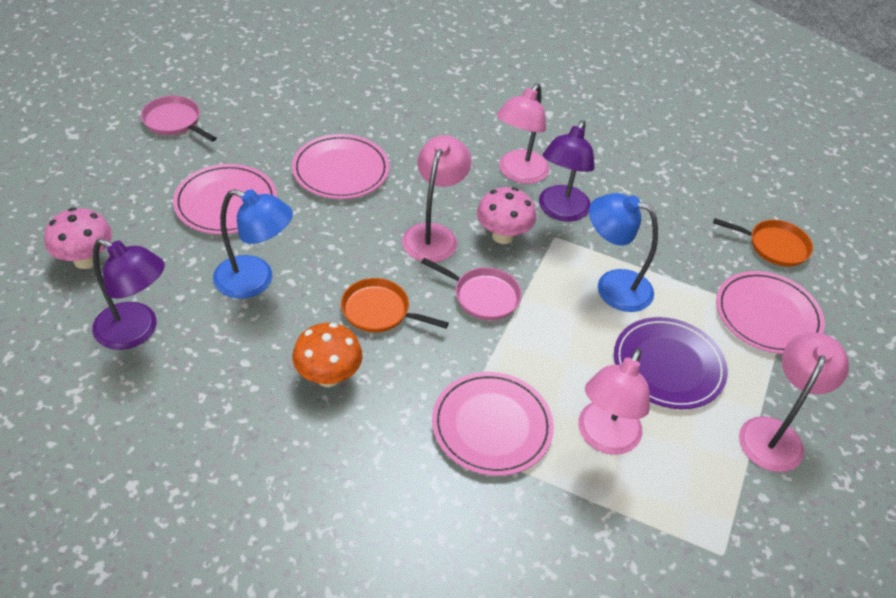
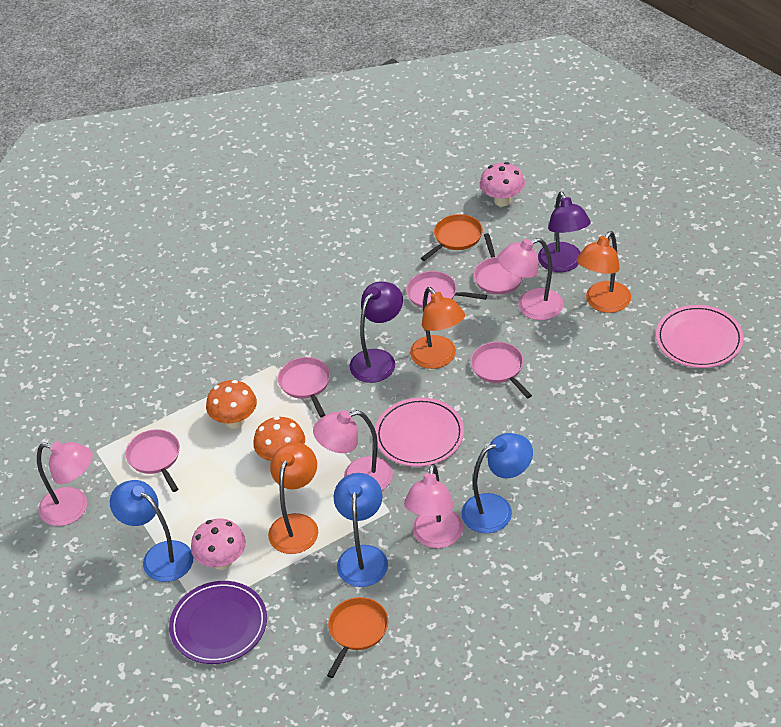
blue lamp: 2 -> 3
orange lamp: 0 -> 3
orange mushroom: 1 -> 2
pink pan: 2 -> 5
pink plate: 4 -> 2

